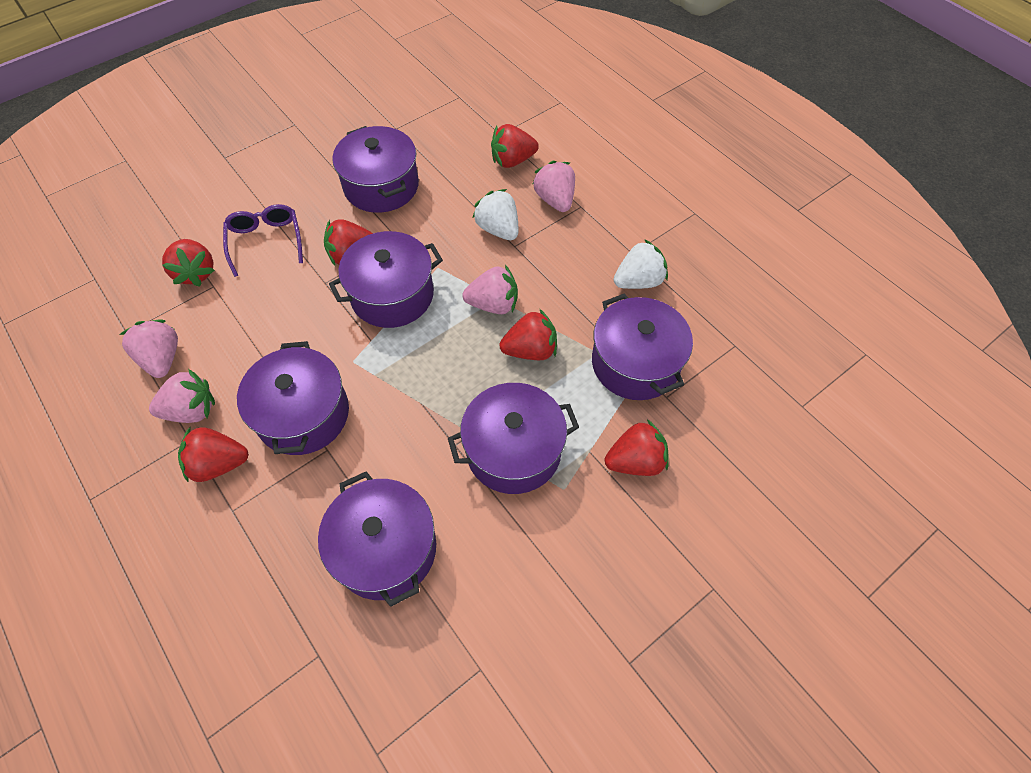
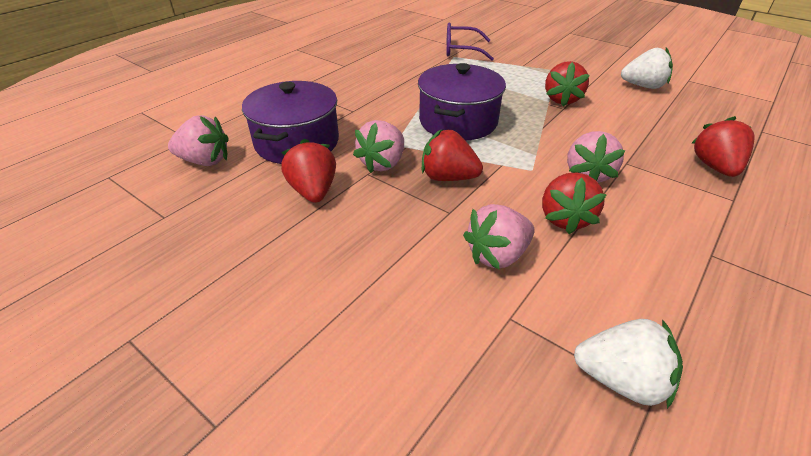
purple pot: 6 -> 2
red strawberry: 6 -> 5

